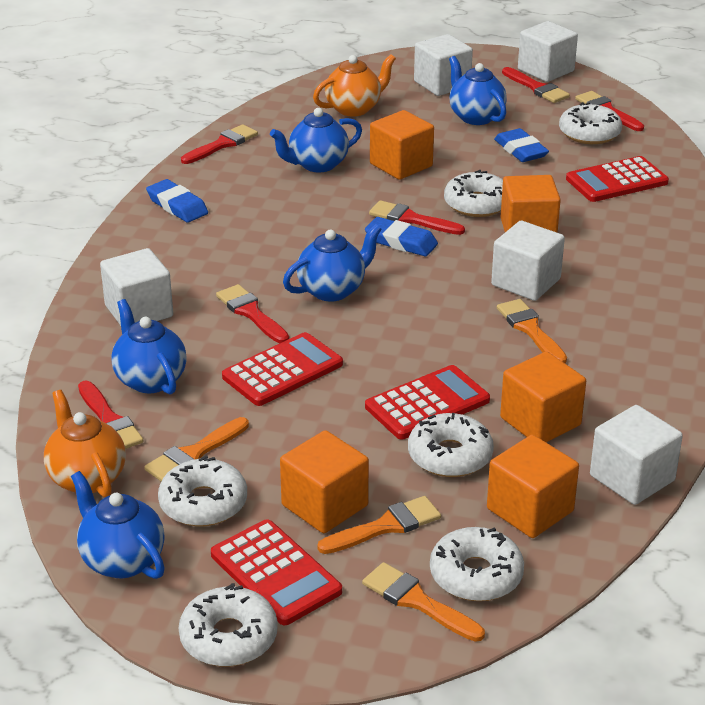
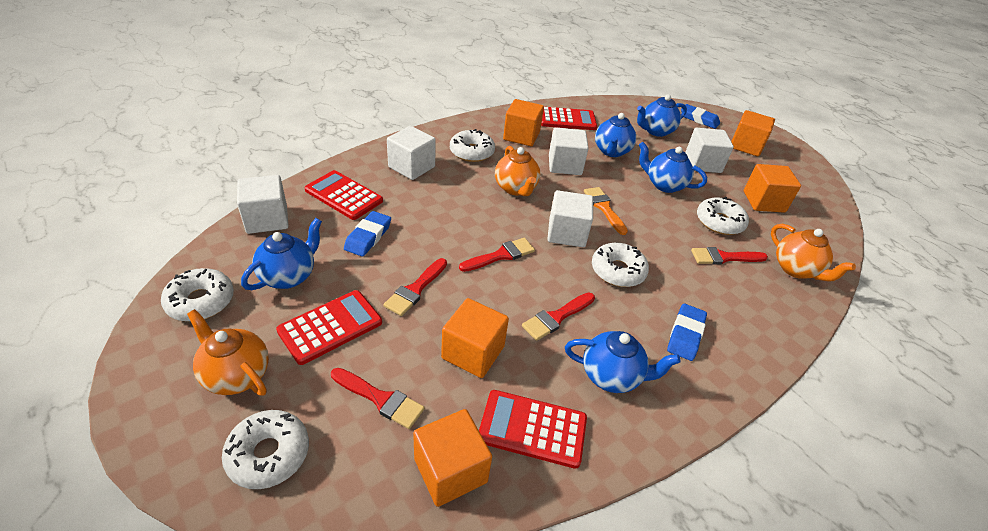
orange brush: 4 -> 1
orange teapot: 2 -> 3
red brush: 6 -> 5
white donut: 6 -> 5

